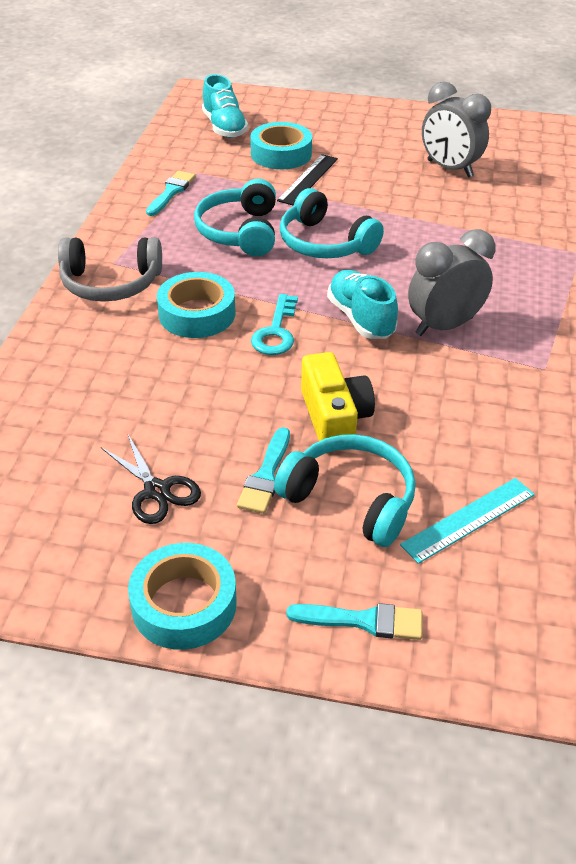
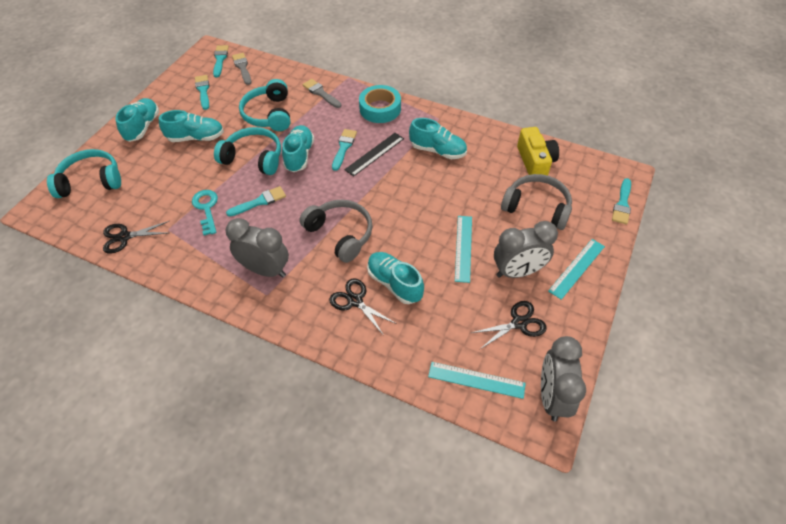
black scissors: 1 -> 3
grey brush: 0 -> 2
grey clock: 2 -> 3
grey headphones: 1 -> 2
turquoise brush: 3 -> 5
turquoise ruler: 1 -> 3
turquoise shoe: 2 -> 5
turquoise tape: 3 -> 1

